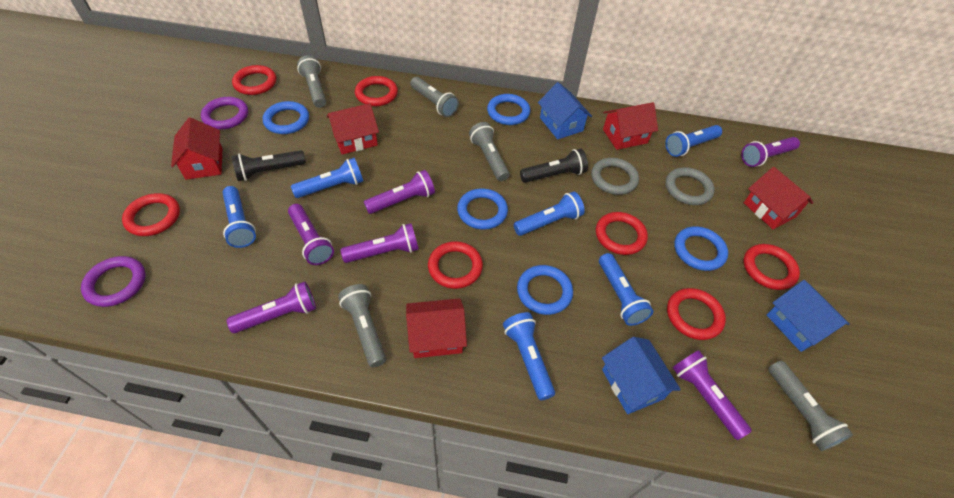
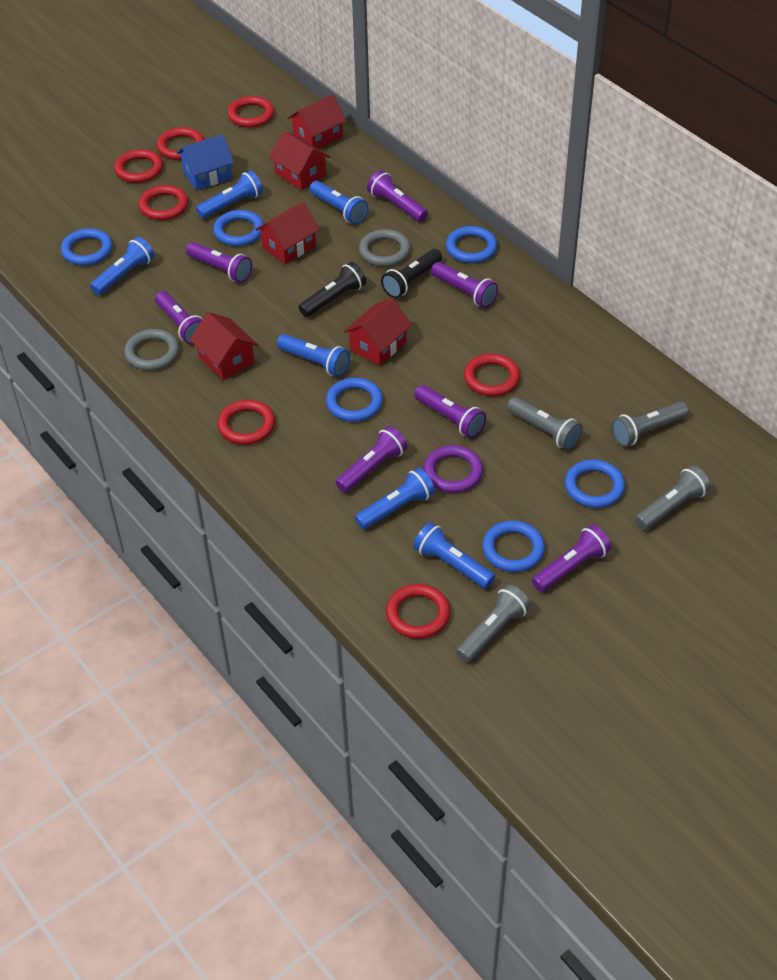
blue house: 3 -> 1
blue ring: 5 -> 6
grey flashlight: 5 -> 4
purple flashlight: 6 -> 7
purple ring: 2 -> 1

